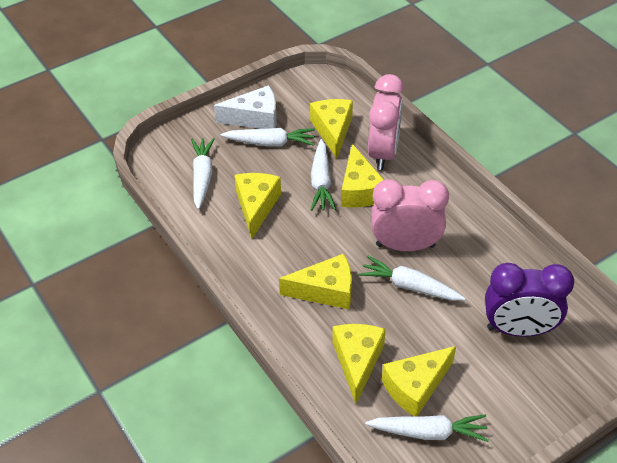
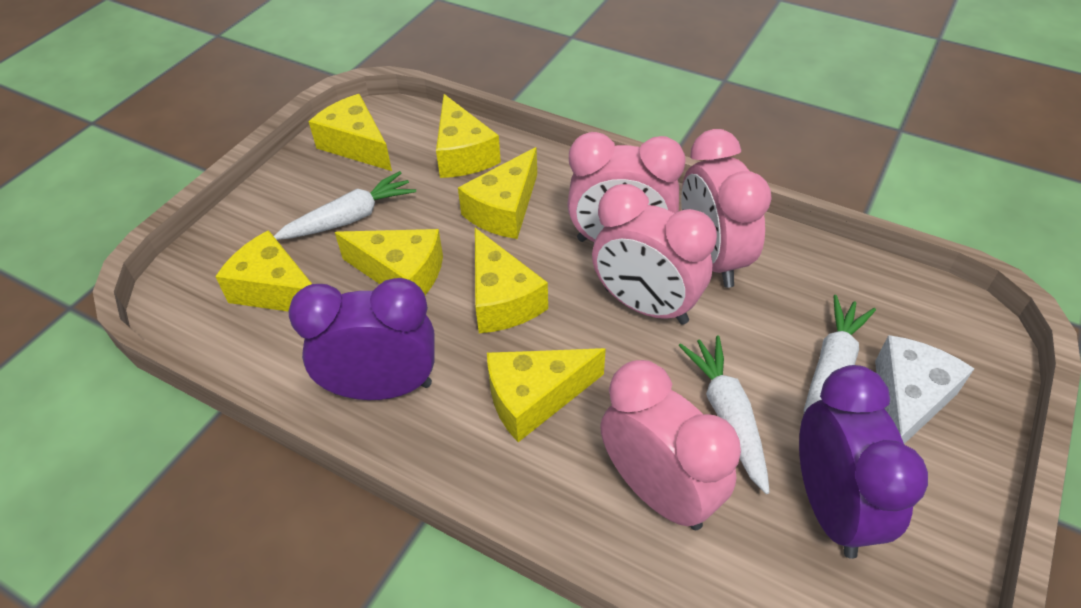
pink clock: 2 -> 4
purple clock: 1 -> 2
white carrot: 5 -> 3
yellow cheese: 6 -> 7

